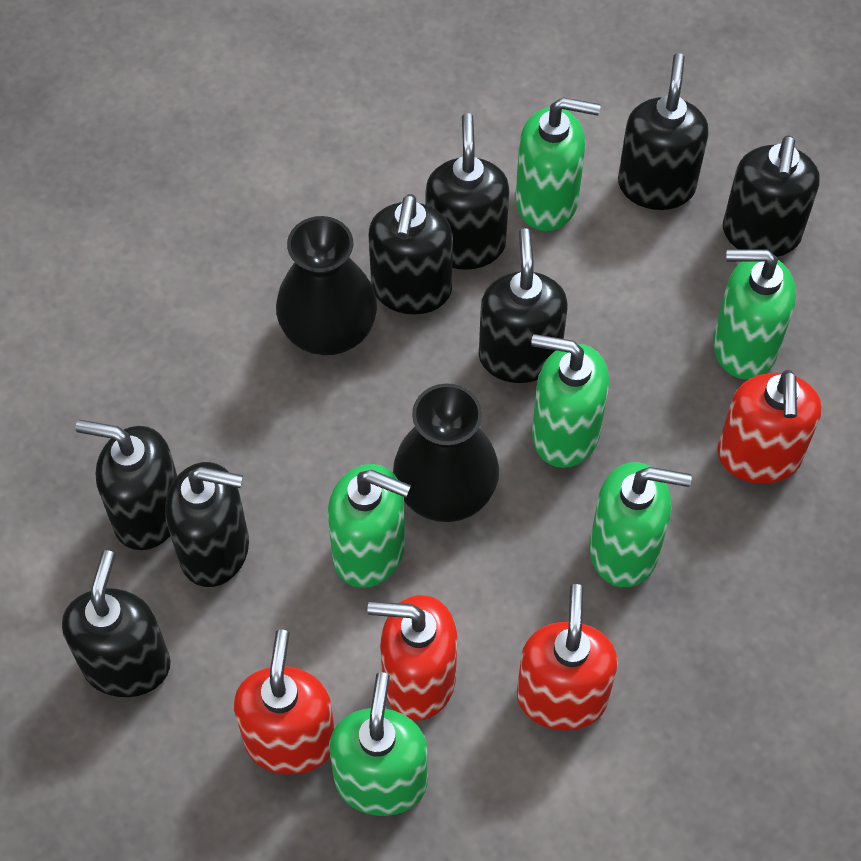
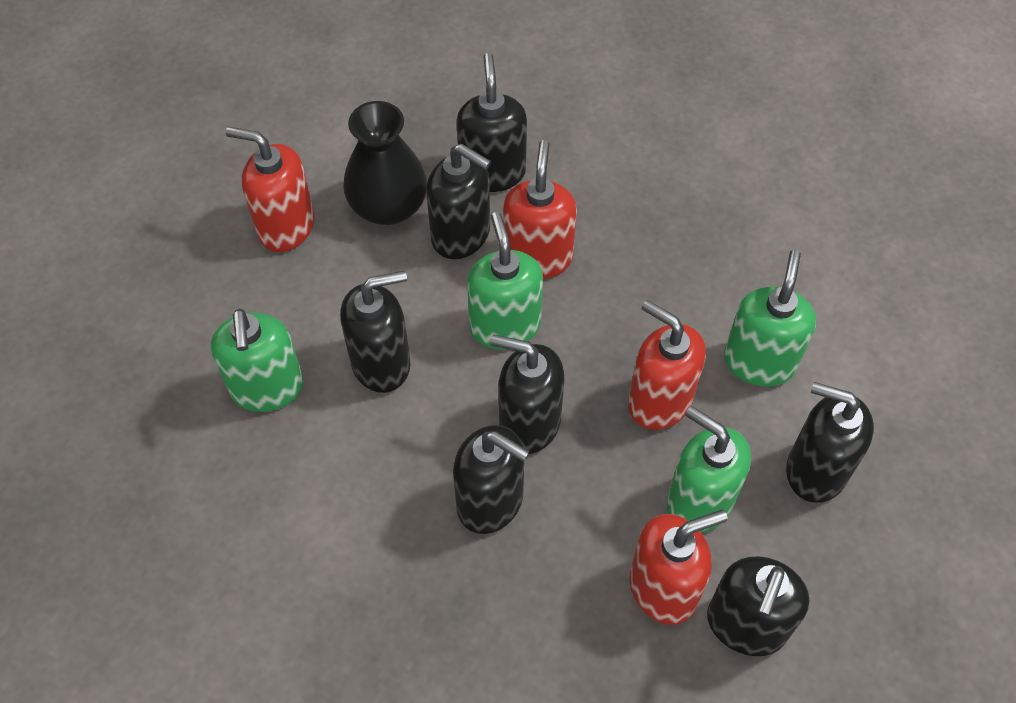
black soap dispenser: 8 -> 7
black vase: 2 -> 1
green soap dispenser: 6 -> 4

